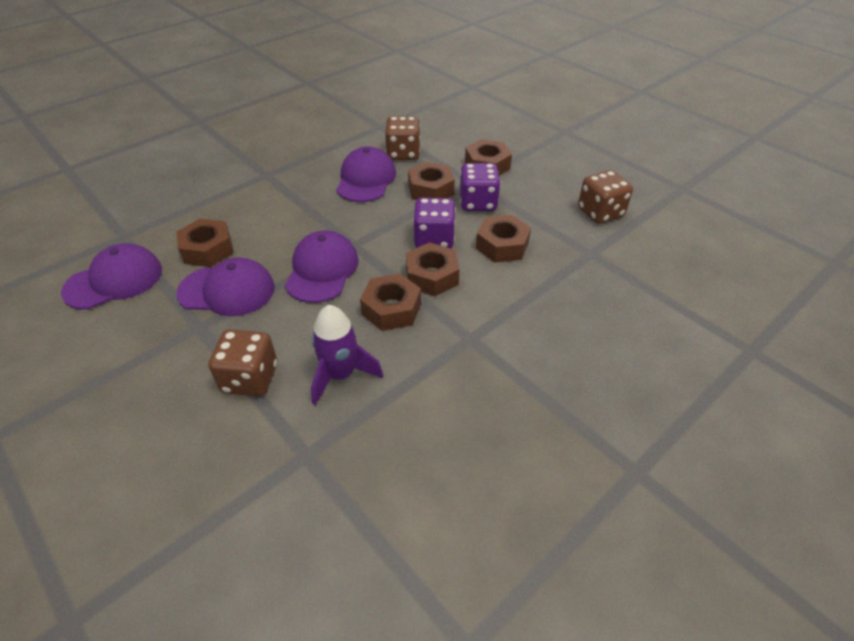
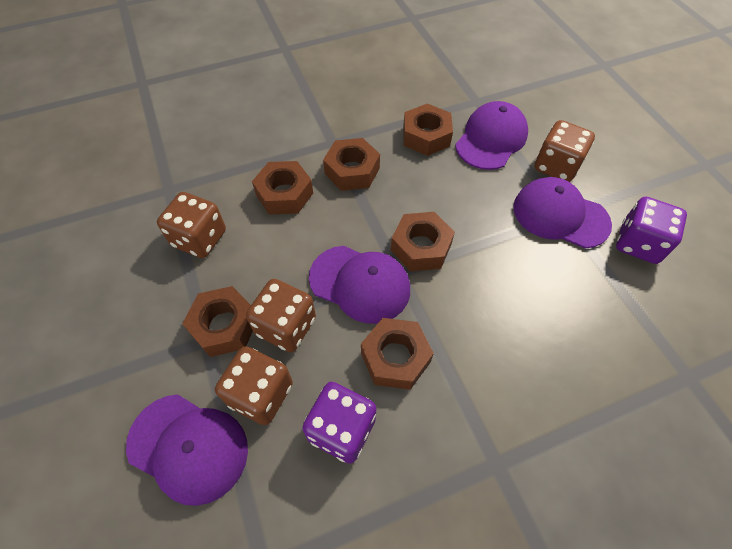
brown dice: 3 -> 4
purple rocket: 1 -> 0

